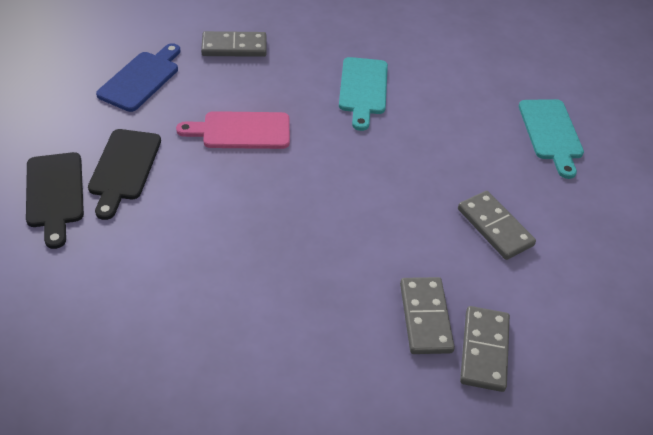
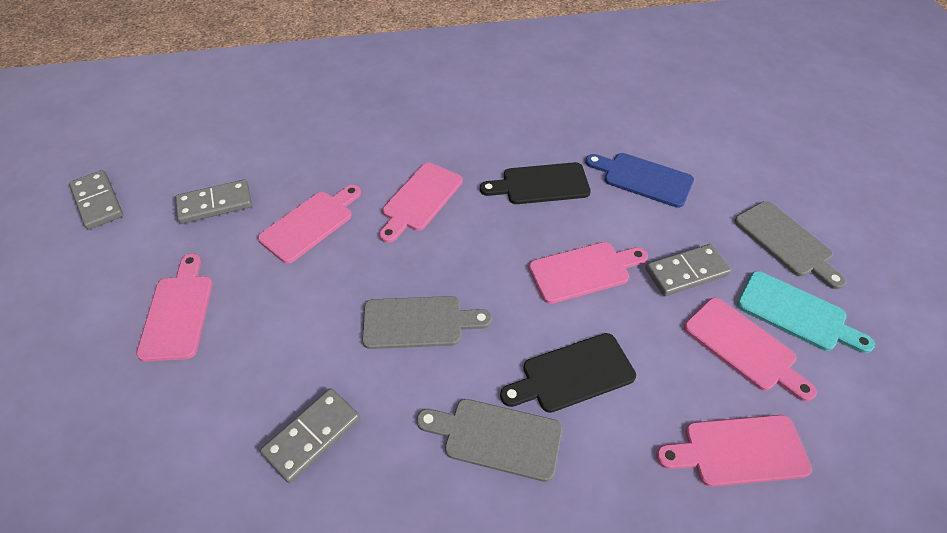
grey cutting board: 0 -> 3
pink cutting board: 1 -> 6
turquoise cutting board: 2 -> 1

